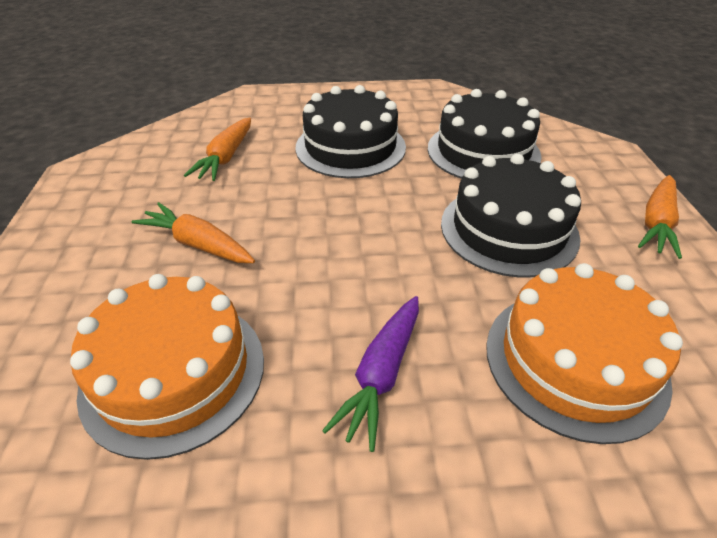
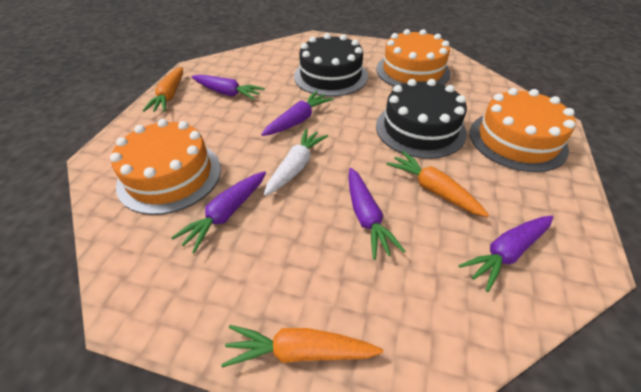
black cake: 3 -> 2
orange cake: 2 -> 3
purple carrot: 1 -> 5
white carrot: 0 -> 1

